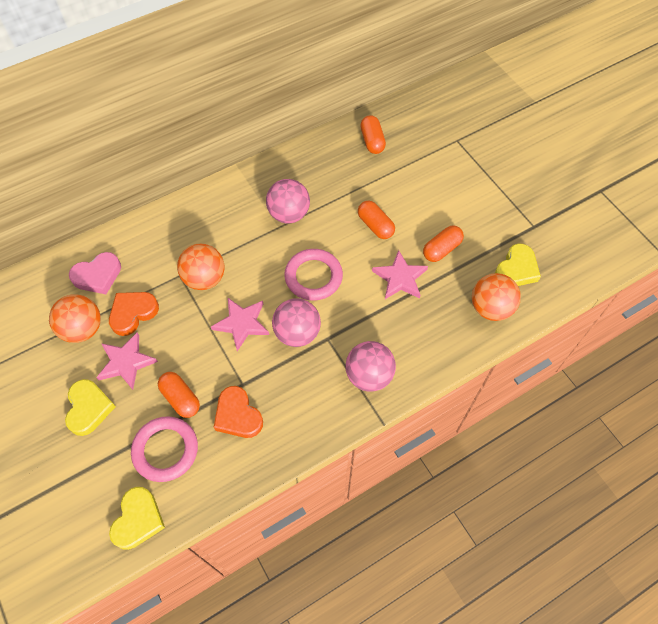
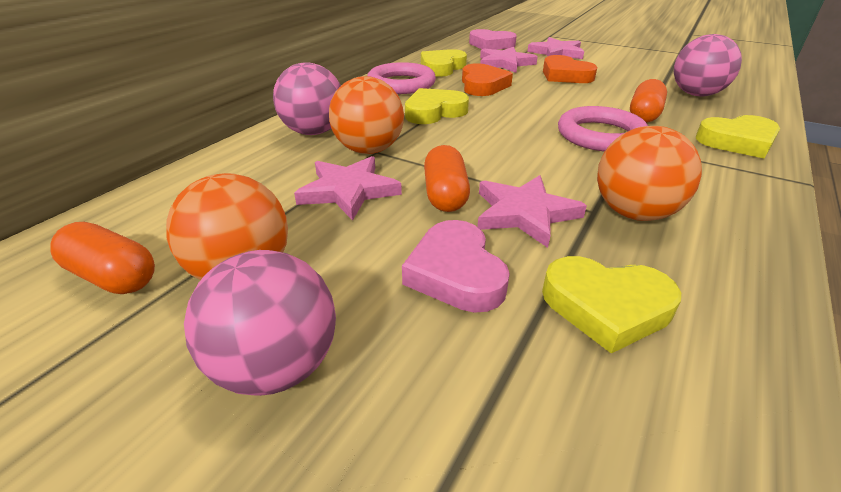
orange capsule: 4 -> 3
pink heart: 1 -> 2
pink star: 3 -> 4
yellow heart: 3 -> 4

